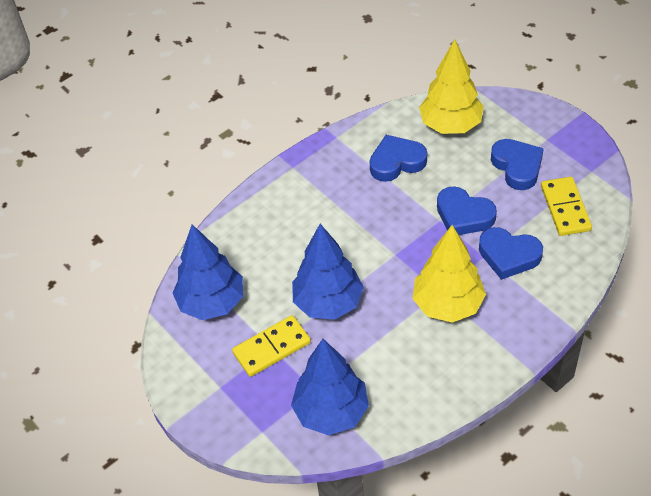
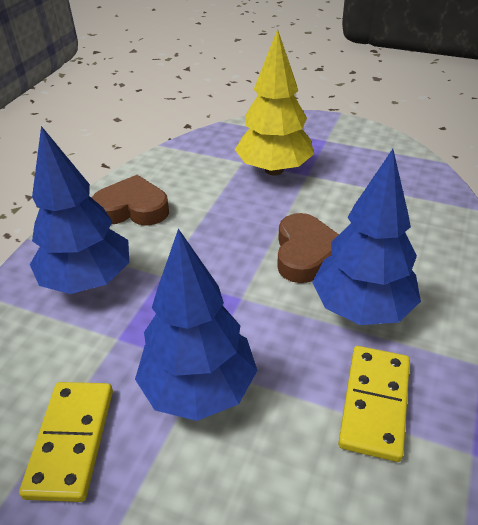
blue heart: 4 -> 0
brown heart: 0 -> 2
yellow tree: 2 -> 1

